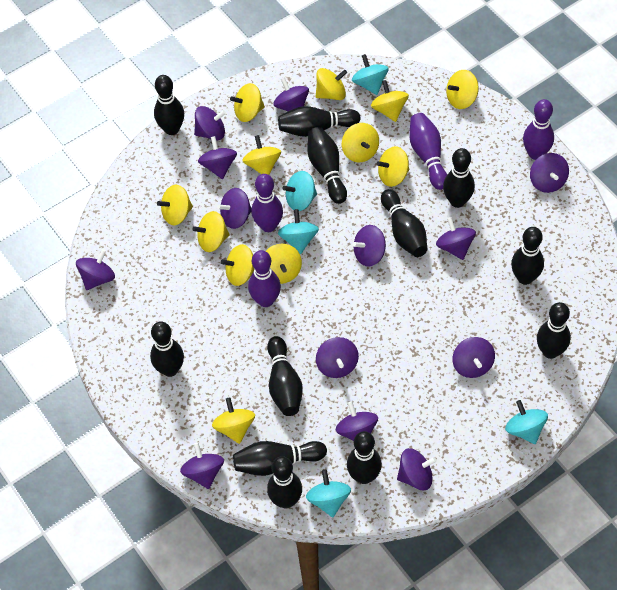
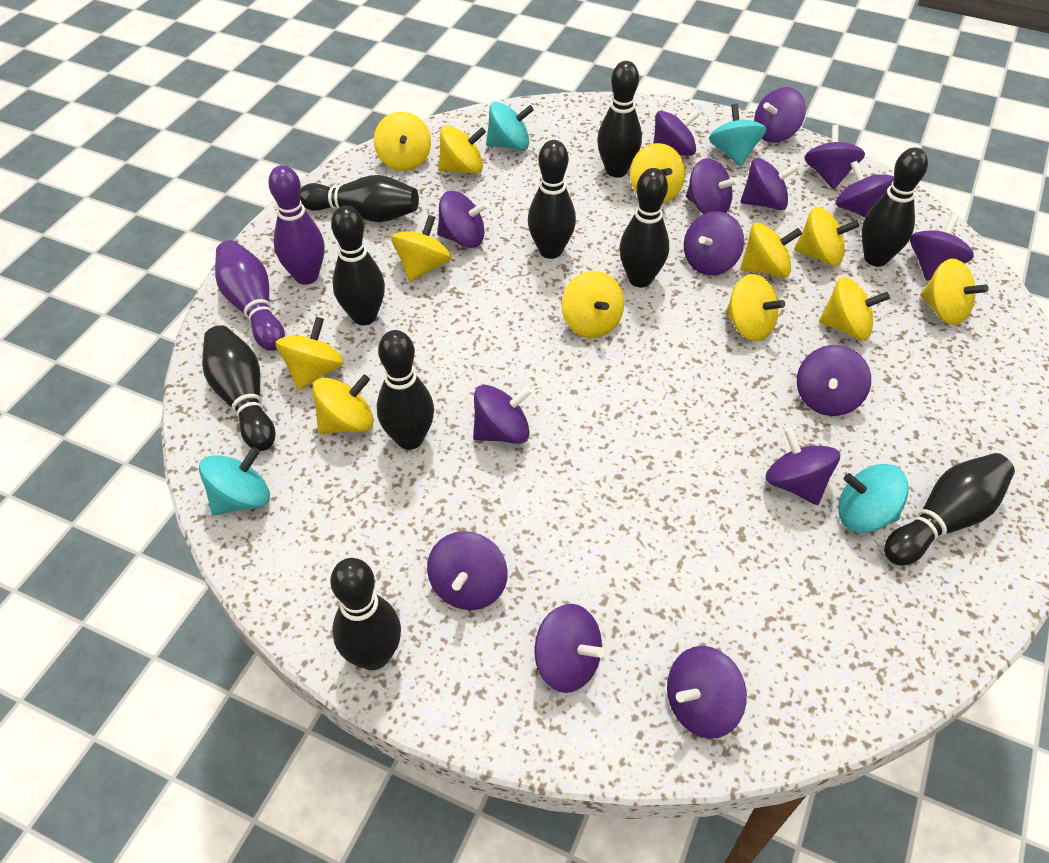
black bowling pin: 12 -> 10
purple bowling pin: 4 -> 2
purple spinning top: 13 -> 15
turquoise spinning top: 5 -> 4

